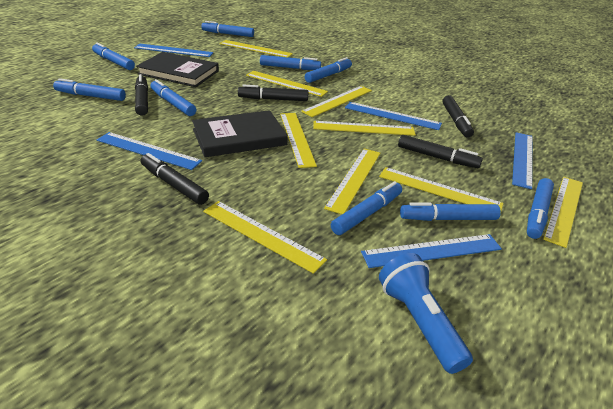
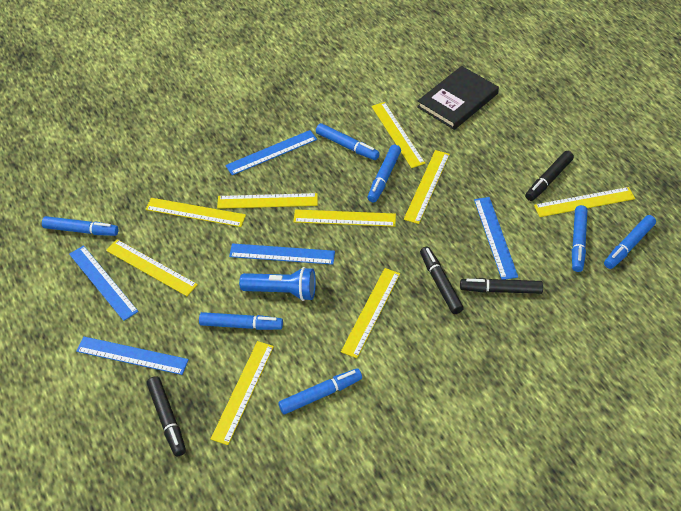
black book: 2 -> 1
black marker: 5 -> 4
blue marker: 9 -> 7

